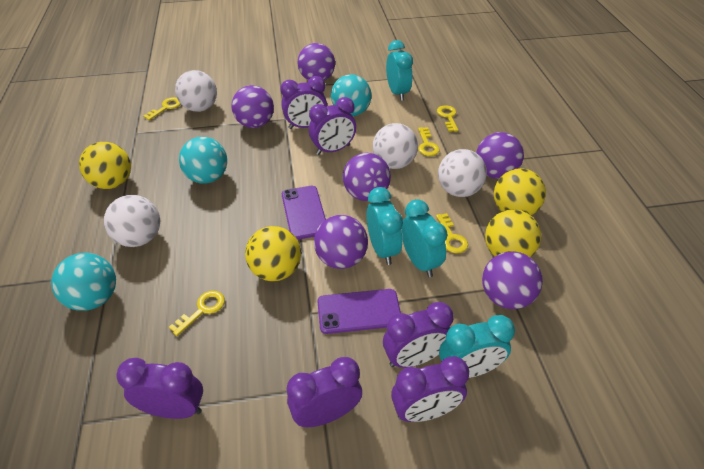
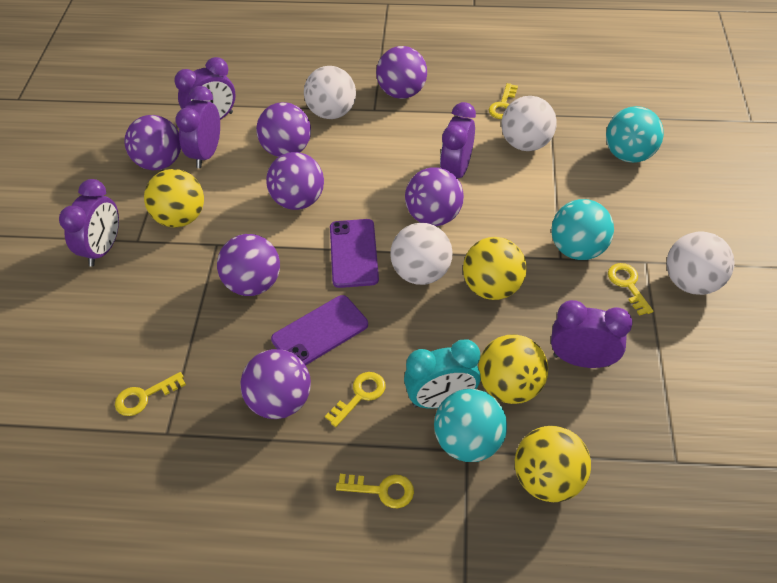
purple ball: 6 -> 7
purple clock: 6 -> 5
turquoise clock: 4 -> 1

